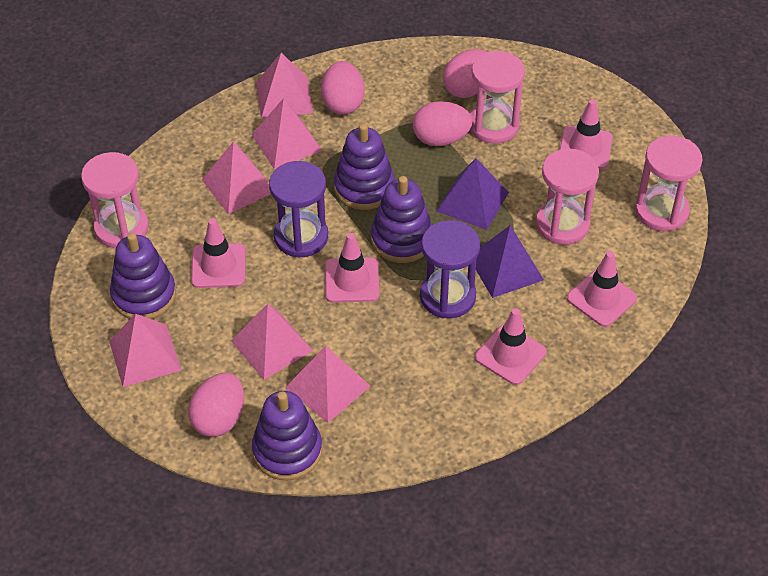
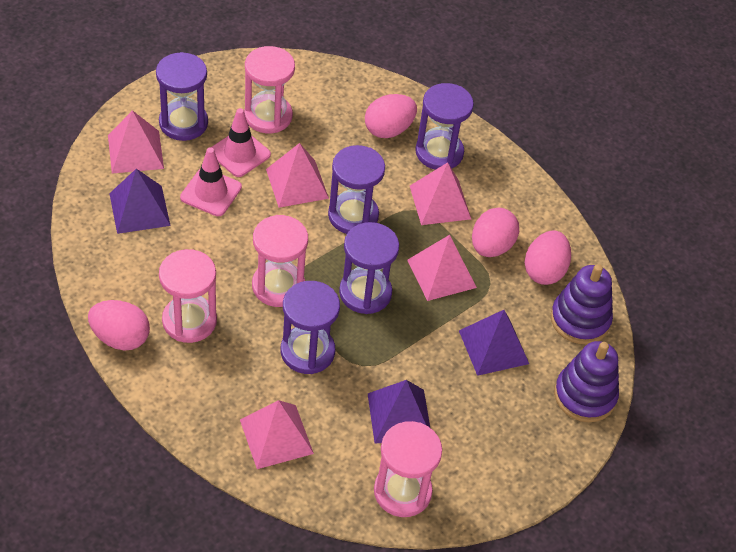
pink pyramid: 6 -> 5
pink traffic cone: 5 -> 2
purple hourglass: 2 -> 5
purple pyramid: 2 -> 3
purple stacking toy: 4 -> 2

